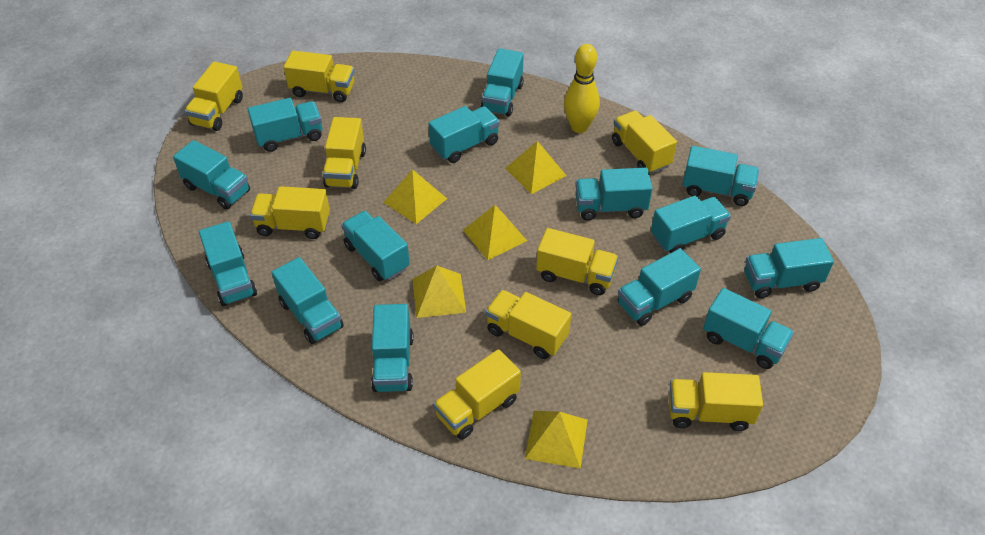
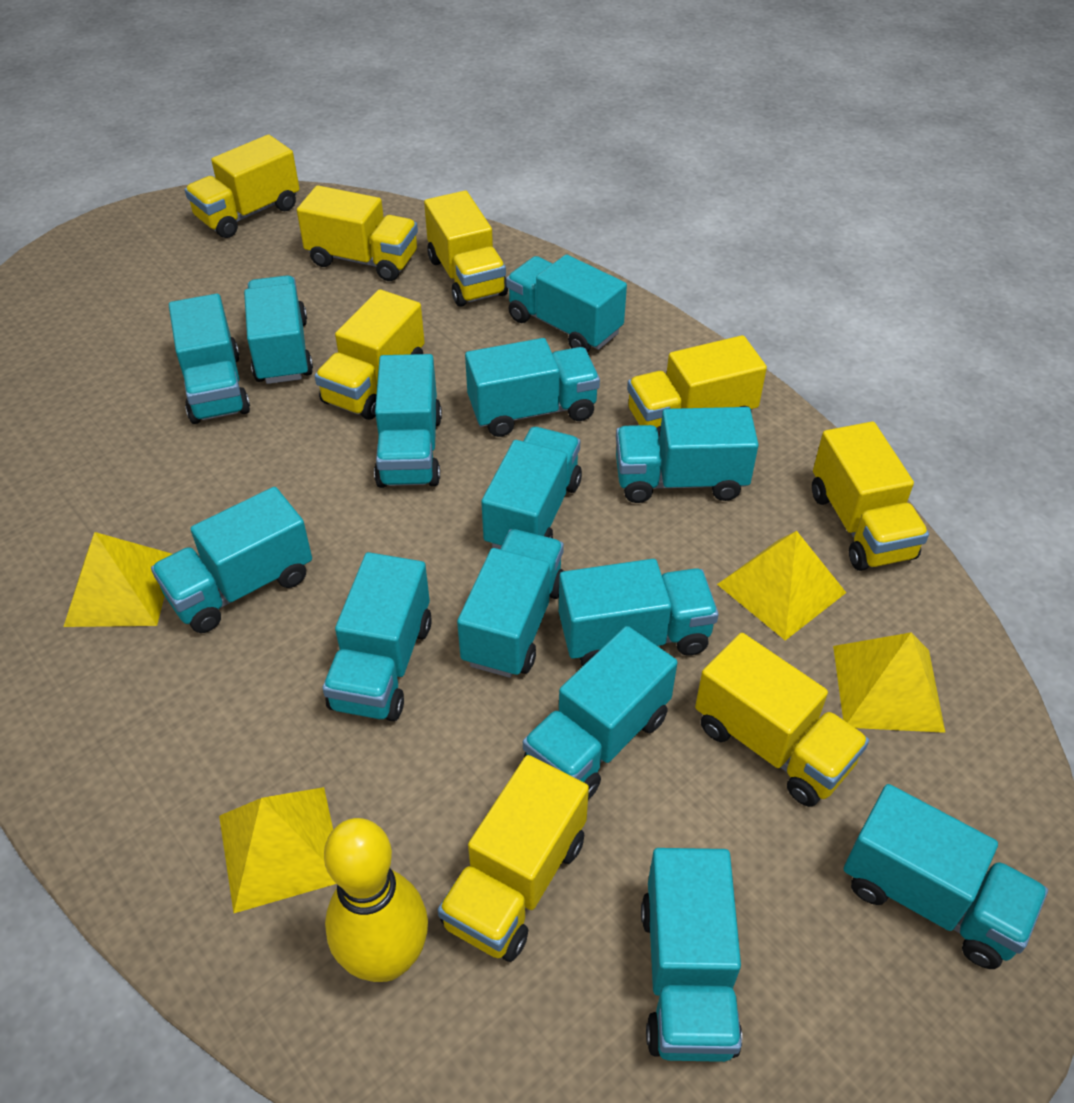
yellow pyramid: 5 -> 4
yellow truck: 9 -> 8

